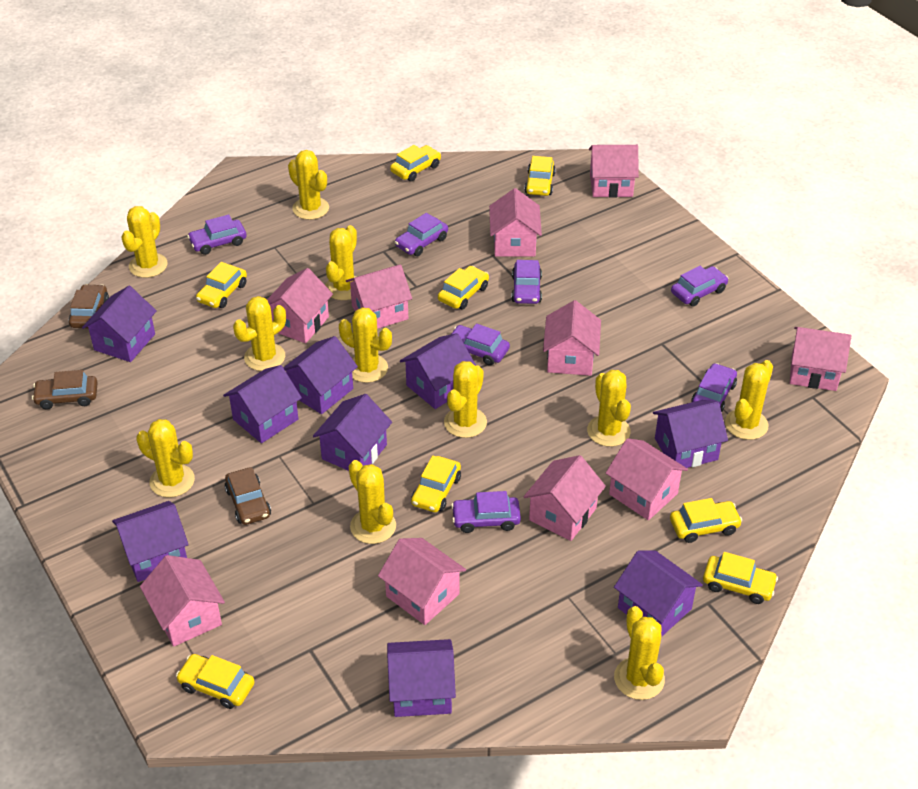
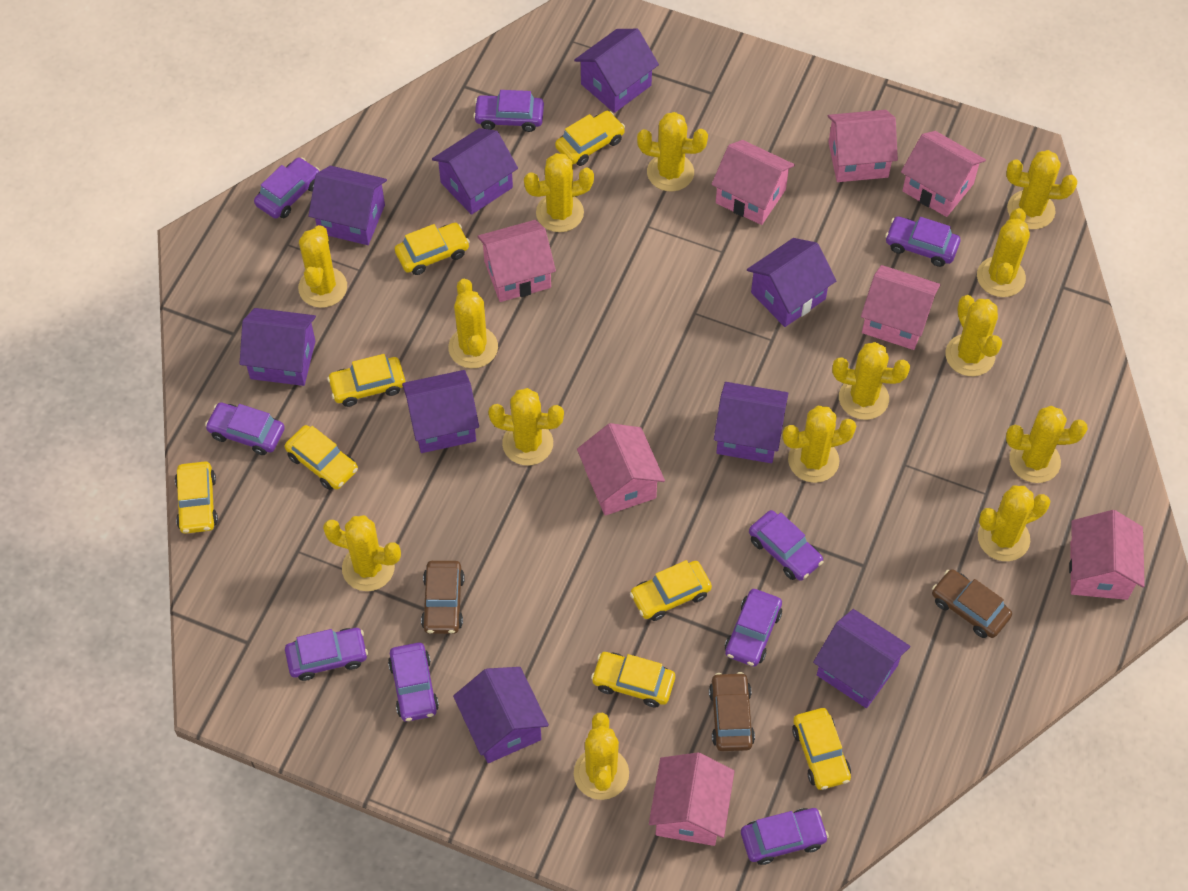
pink house: 10 -> 8
purple car: 7 -> 9
yellow cactus: 11 -> 14

